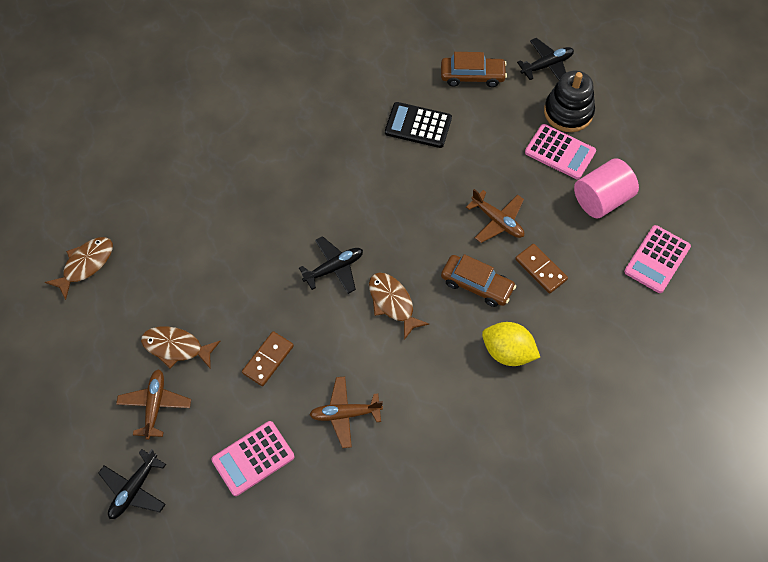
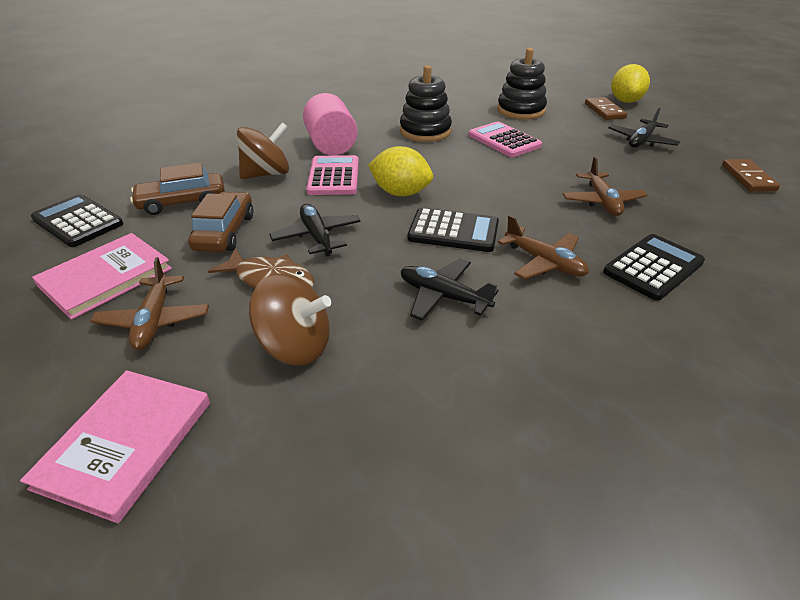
black calculator: 1 -> 3
black stacking toy: 1 -> 2
brown fish: 3 -> 1
brown spinning top: 0 -> 2
pink book: 0 -> 2
pink calculator: 3 -> 2
yellow lemon: 1 -> 2

